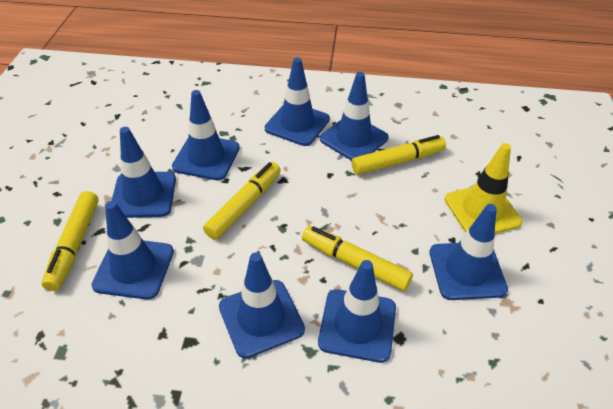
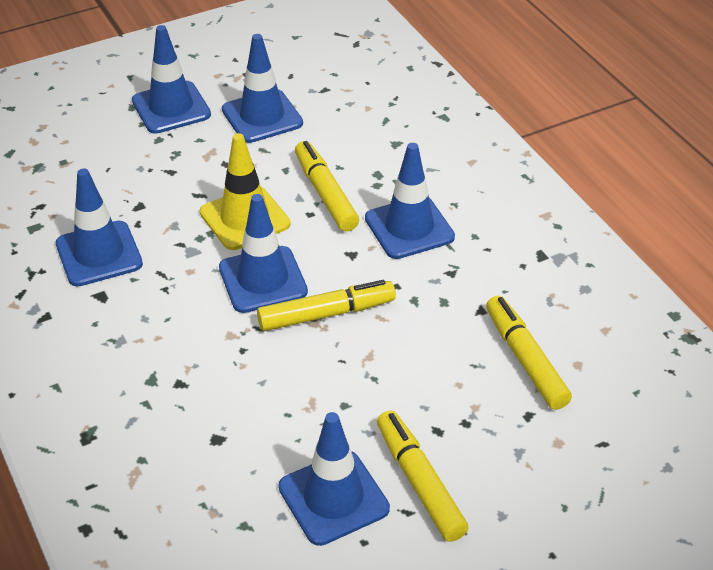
blue traffic cone: 8 -> 6

